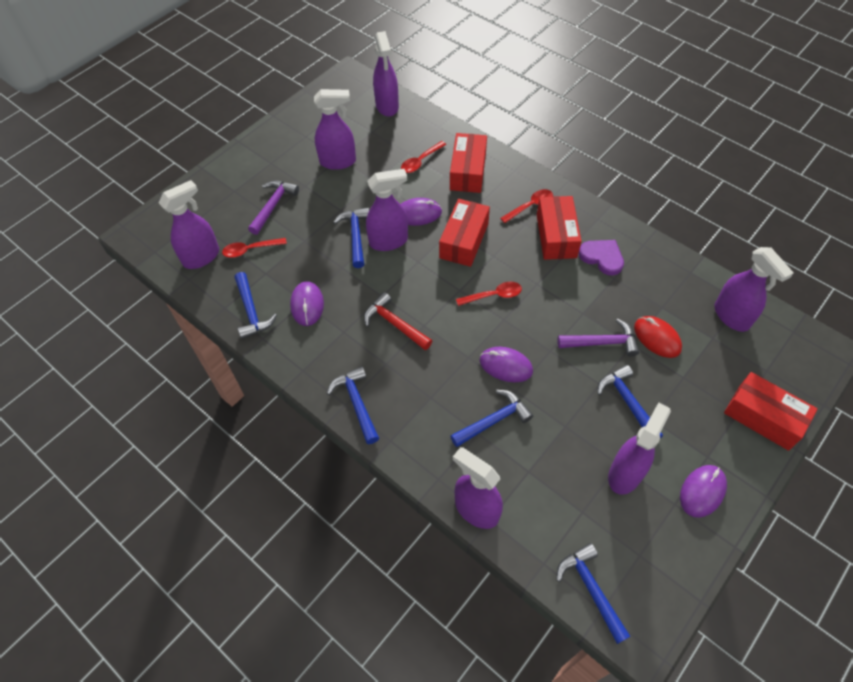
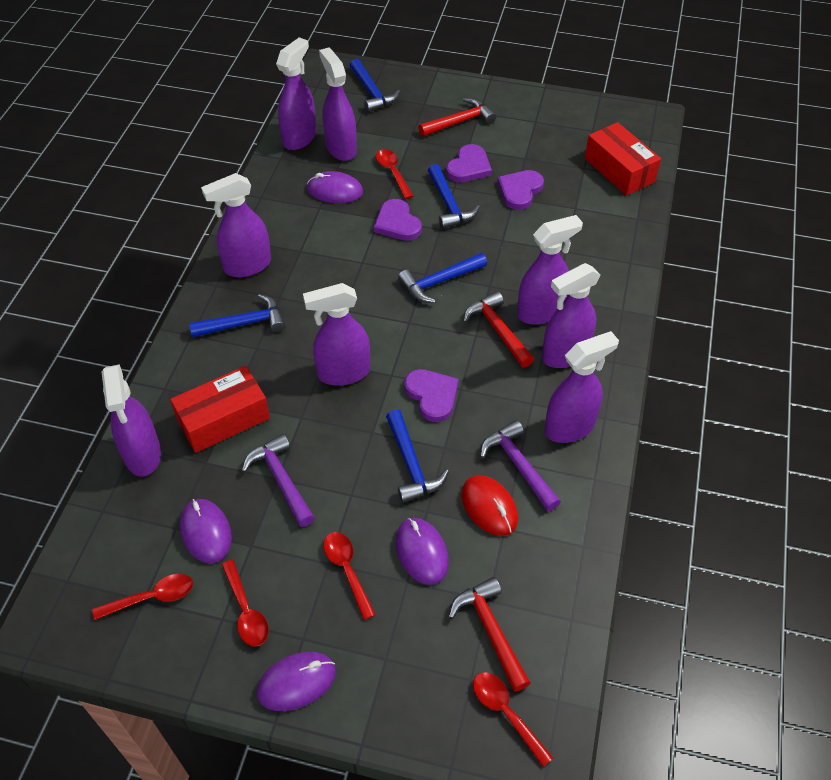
blue hammer: 6 -> 5
purple heart: 1 -> 4
purple spray bottle: 7 -> 8
red box: 4 -> 2
red hammer: 1 -> 3
red spoon: 4 -> 5

